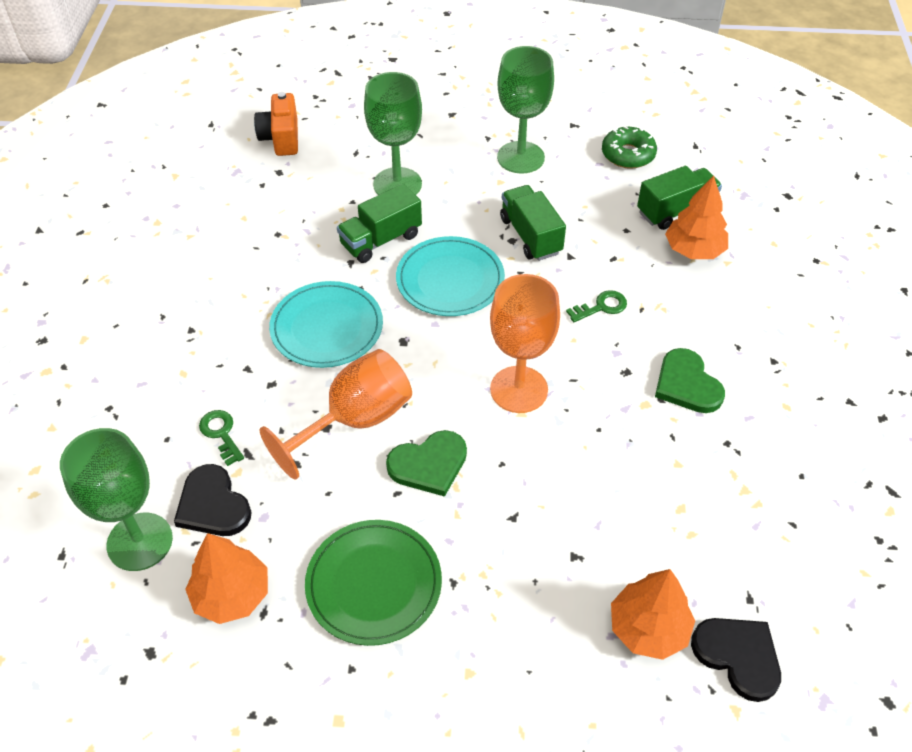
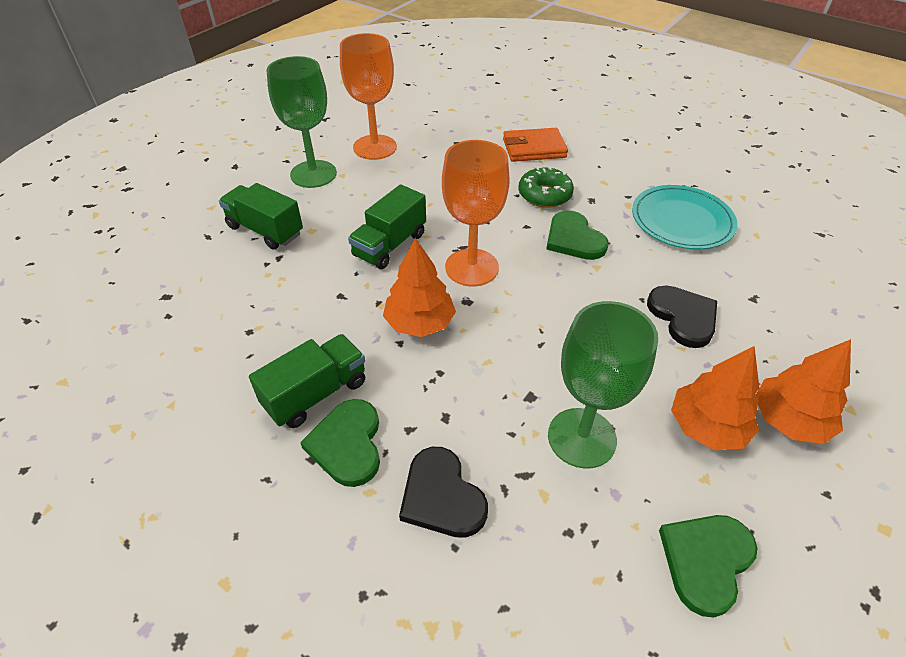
green goblet: 3 -> 2
green heart: 2 -> 3
green key: 2 -> 0
green plate: 1 -> 0
orange camera: 1 -> 0
orange wallet: 0 -> 1
turquoise plate: 2 -> 1

